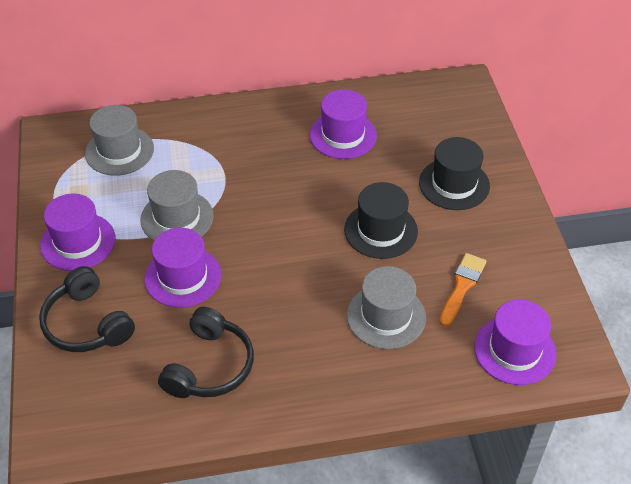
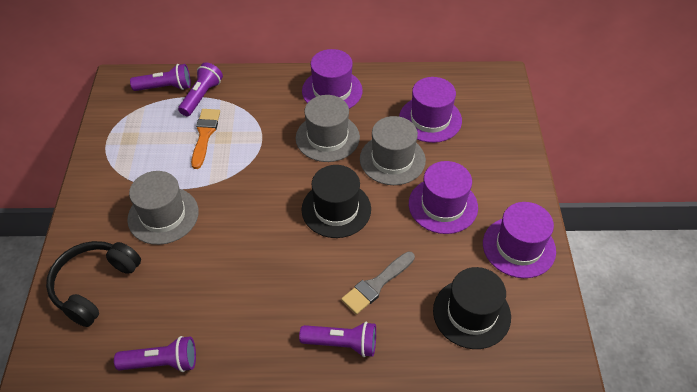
black headphones: 2 -> 1
grey brush: 0 -> 1
purple flashlight: 0 -> 4

